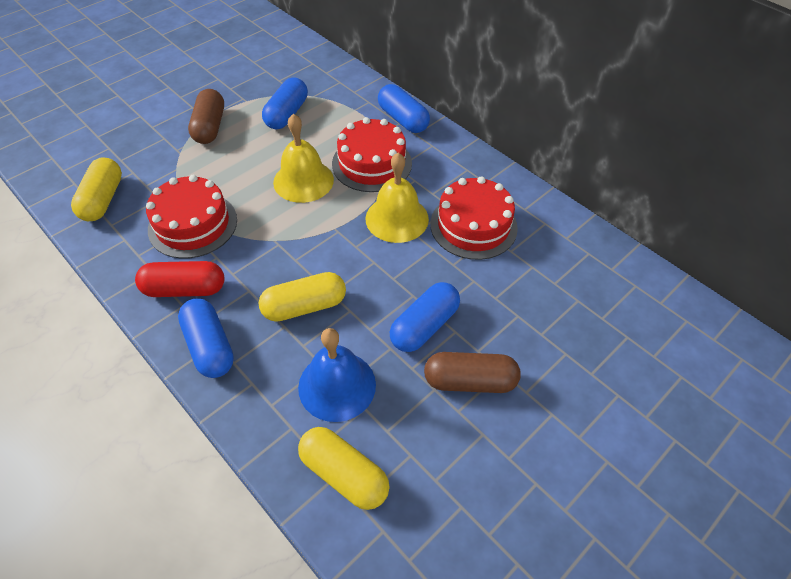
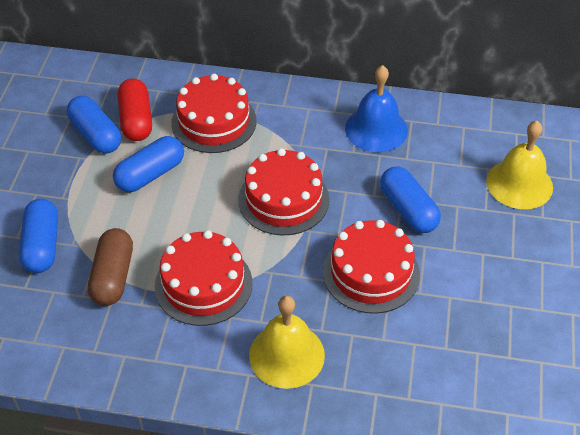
brown capsule: 2 -> 1
red cake: 3 -> 4
yellow capsule: 3 -> 0

